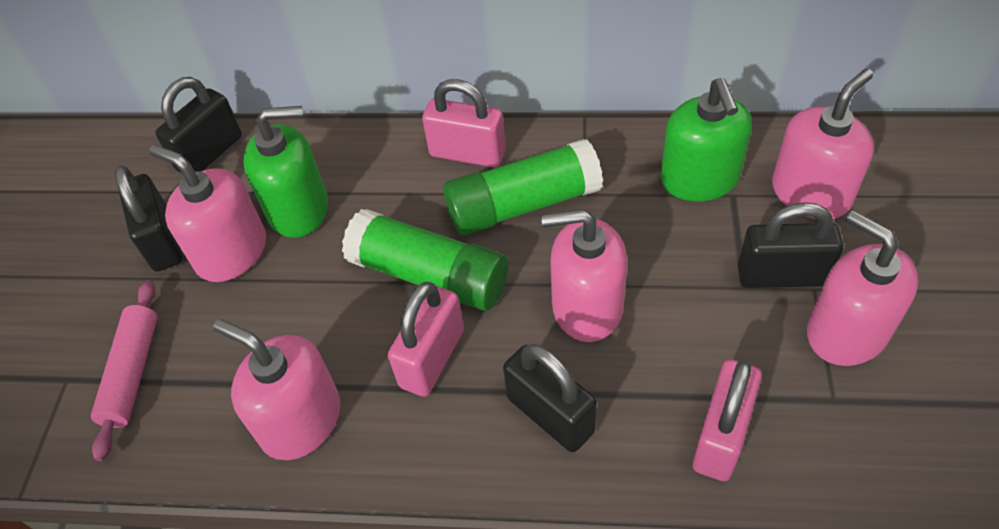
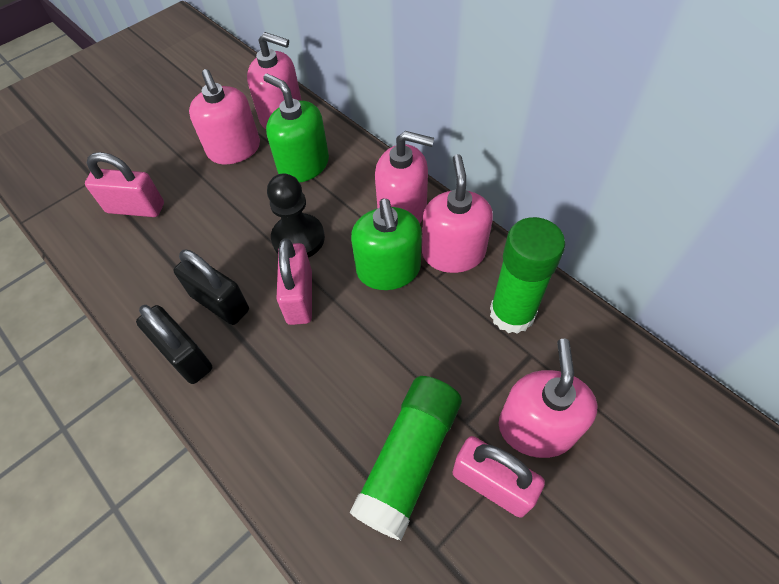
black padlock: 4 -> 2
black pawn: 0 -> 1
pink rolling pin: 1 -> 0

